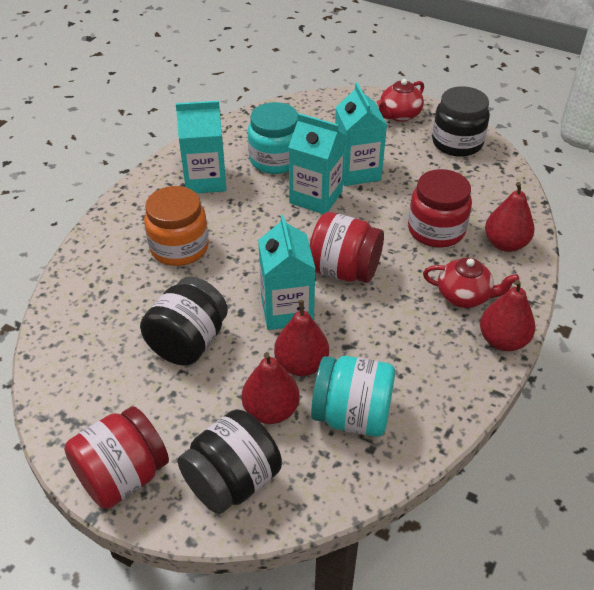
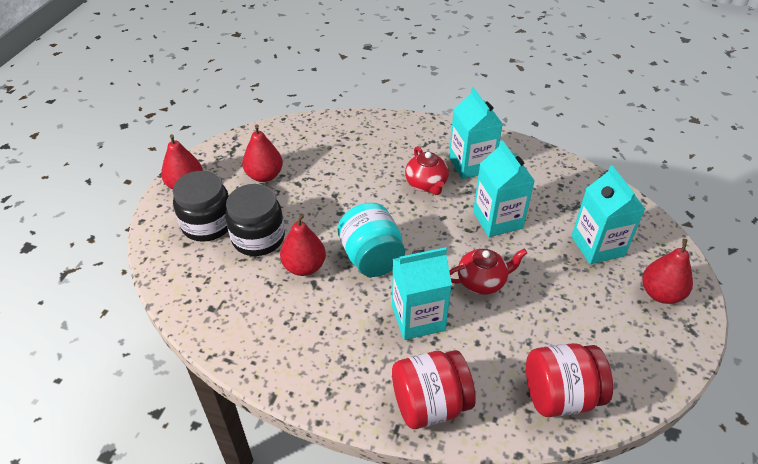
black jar: 3 -> 2
orange jar: 1 -> 0
red jar: 3 -> 2
turquoise jar: 2 -> 1

